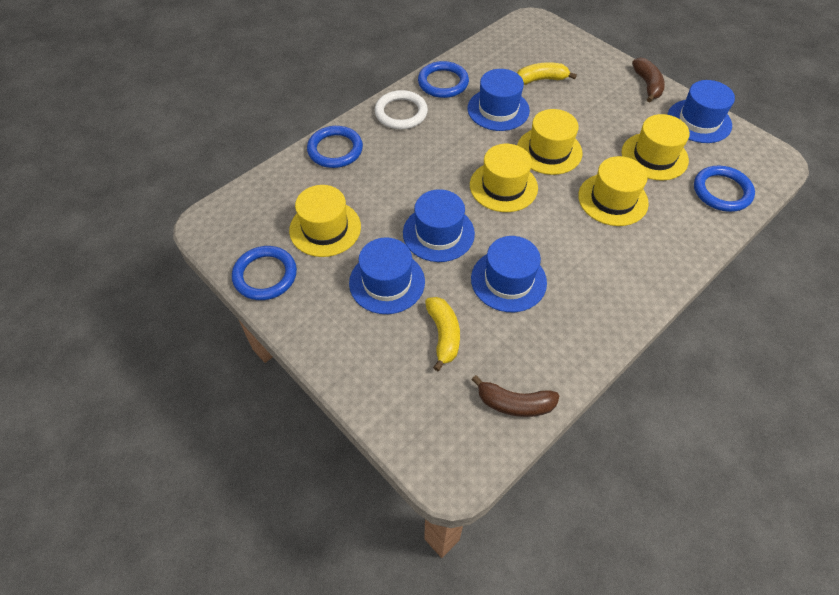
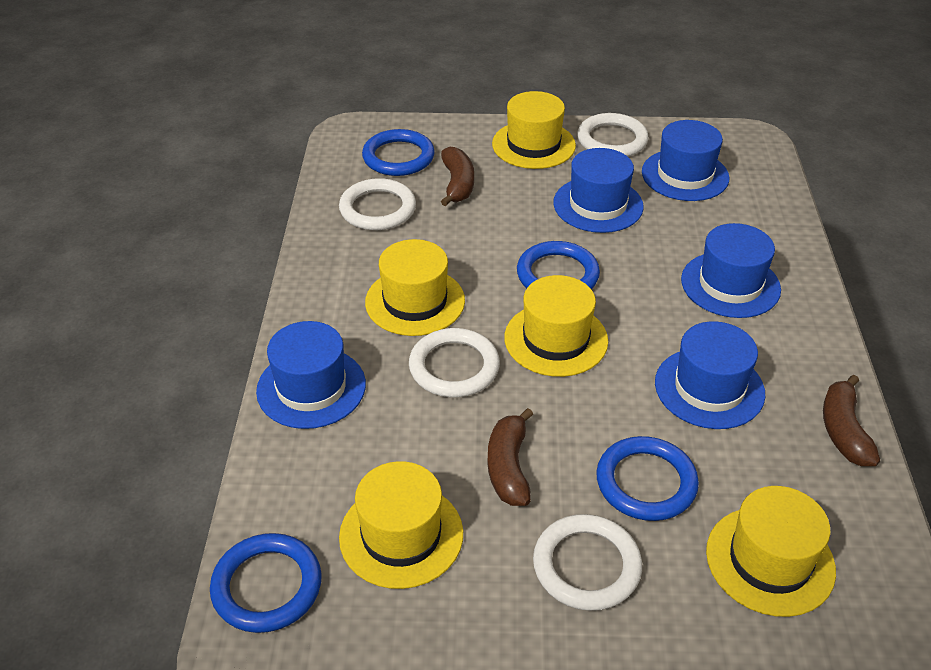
brown banana: 2 -> 3
white ring: 1 -> 4
yellow banana: 2 -> 0

